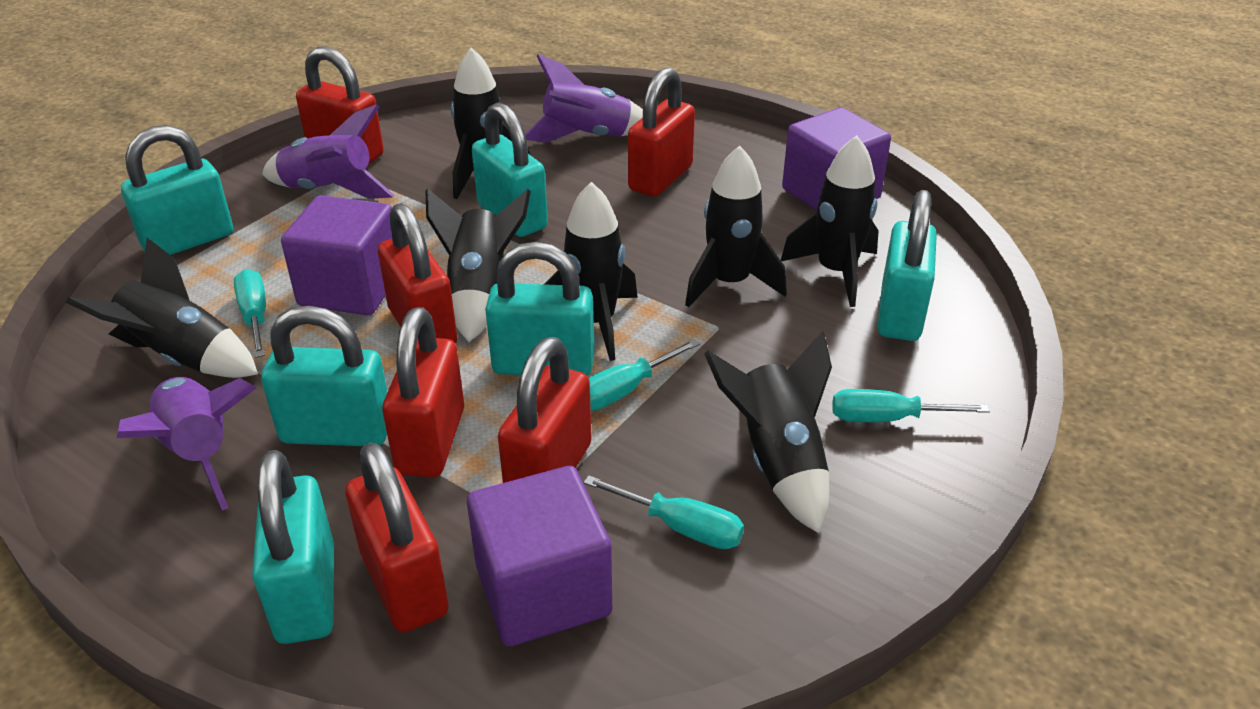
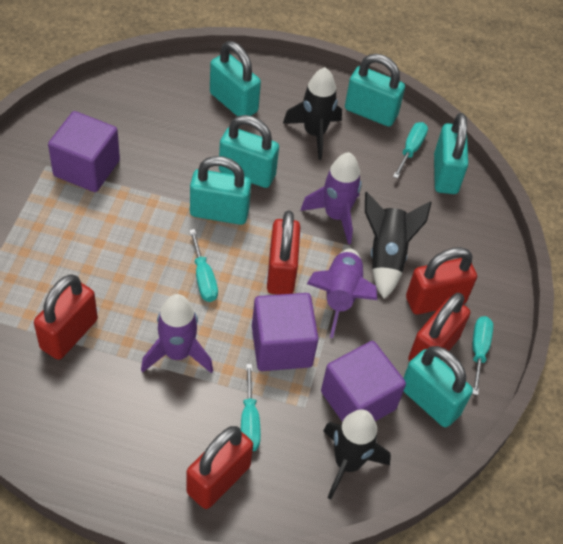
black rocket: 7 -> 3
red padlock: 6 -> 5

